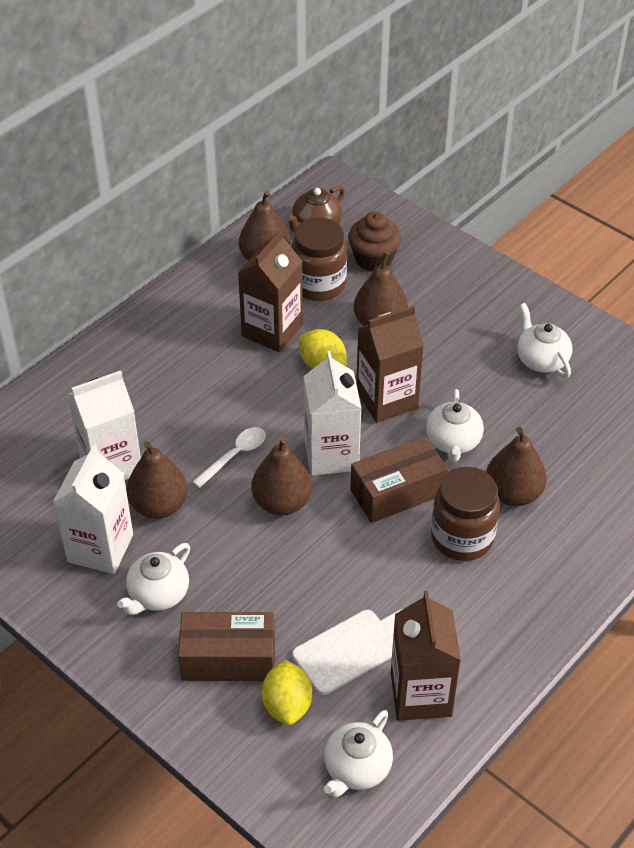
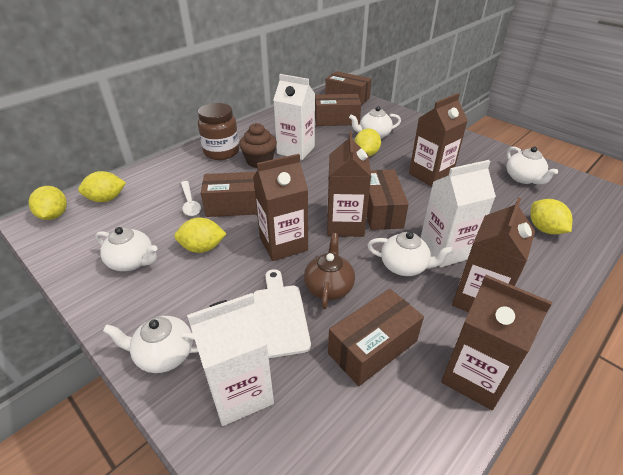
brown box: 2 -> 5
brown carton: 3 -> 5
brown jar: 2 -> 1
brown pear: 5 -> 0
white teapot: 4 -> 5
yellow lemon: 2 -> 5

